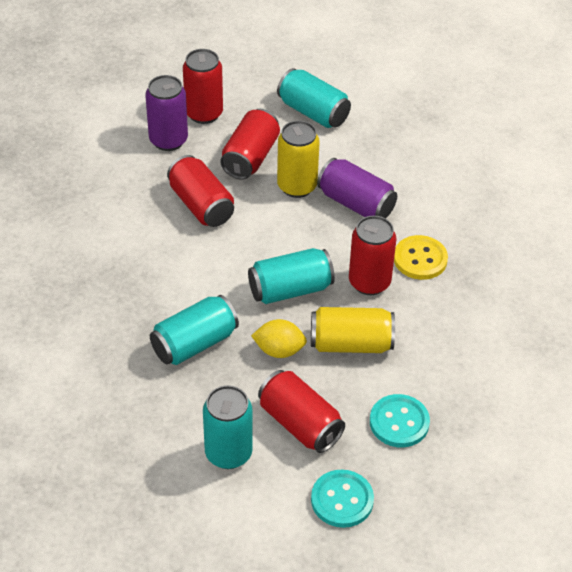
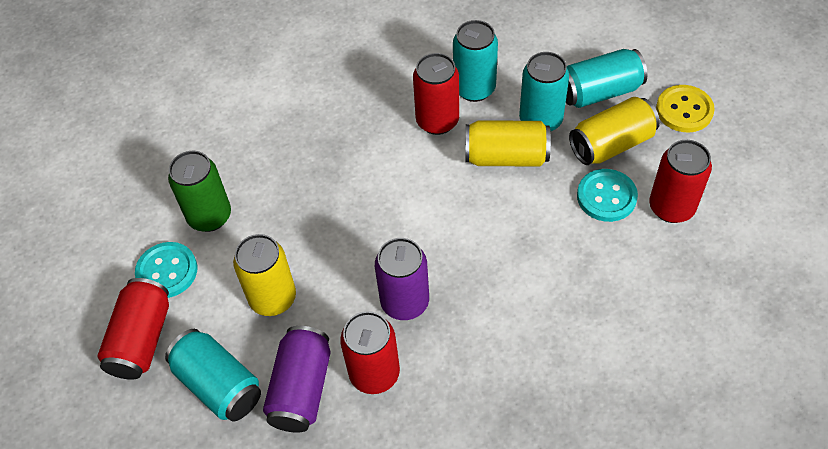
green can: 0 -> 1
red can: 5 -> 4
yellow can: 2 -> 3
yellow lemon: 1 -> 0

